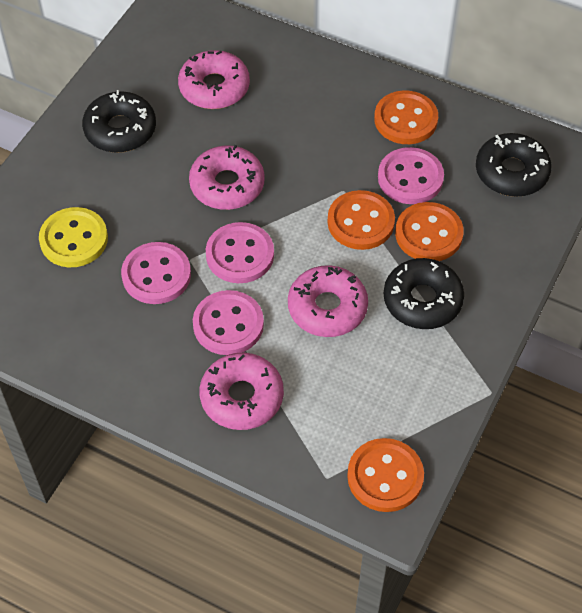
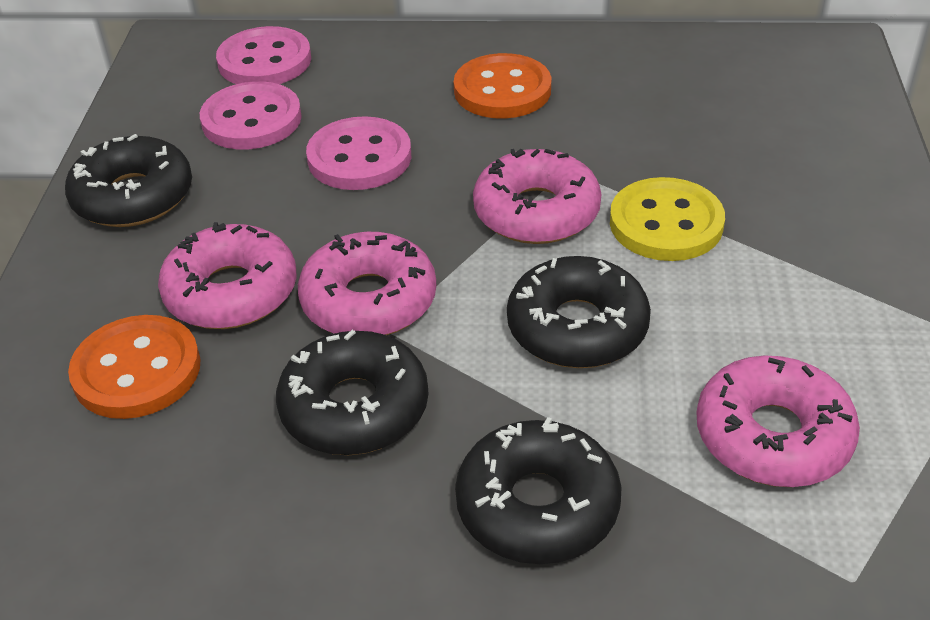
black donut: 3 -> 4
orange button: 4 -> 2
pink button: 4 -> 3

